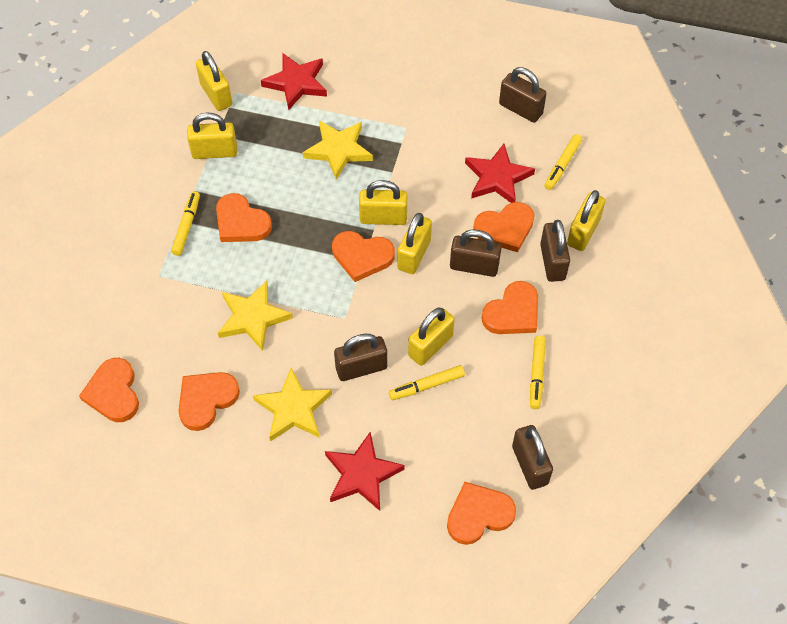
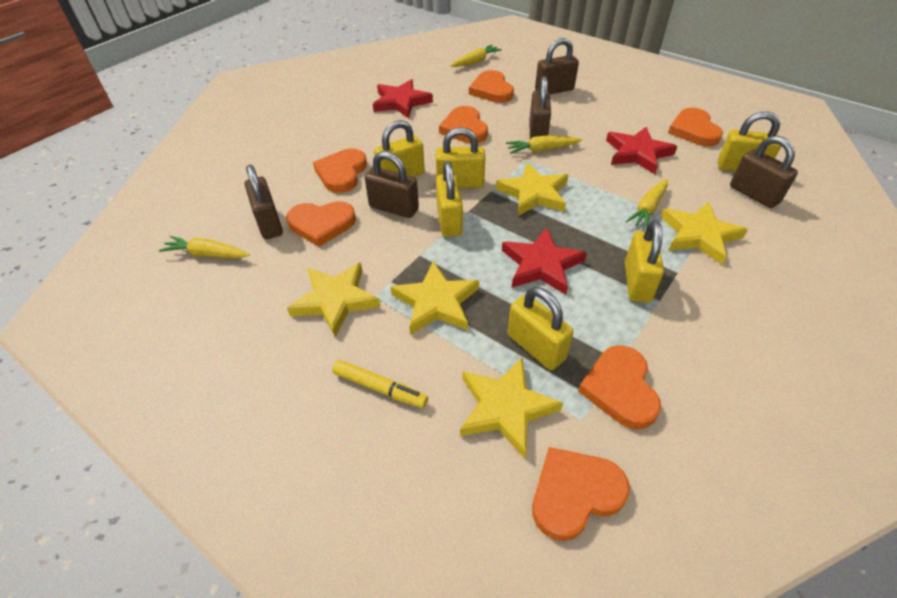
yellow carrot: 0 -> 4
yellow marker: 4 -> 1
yellow star: 3 -> 5

